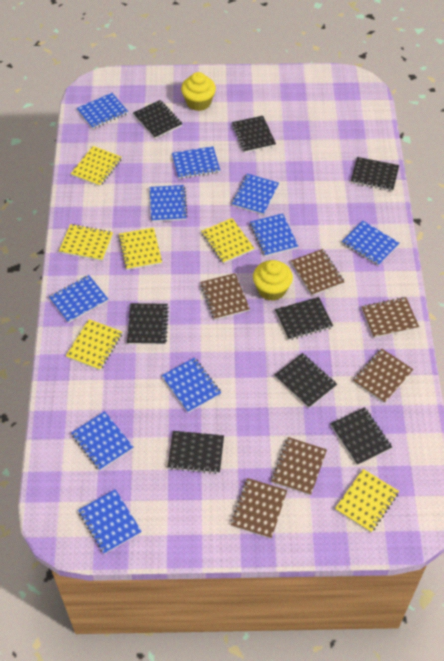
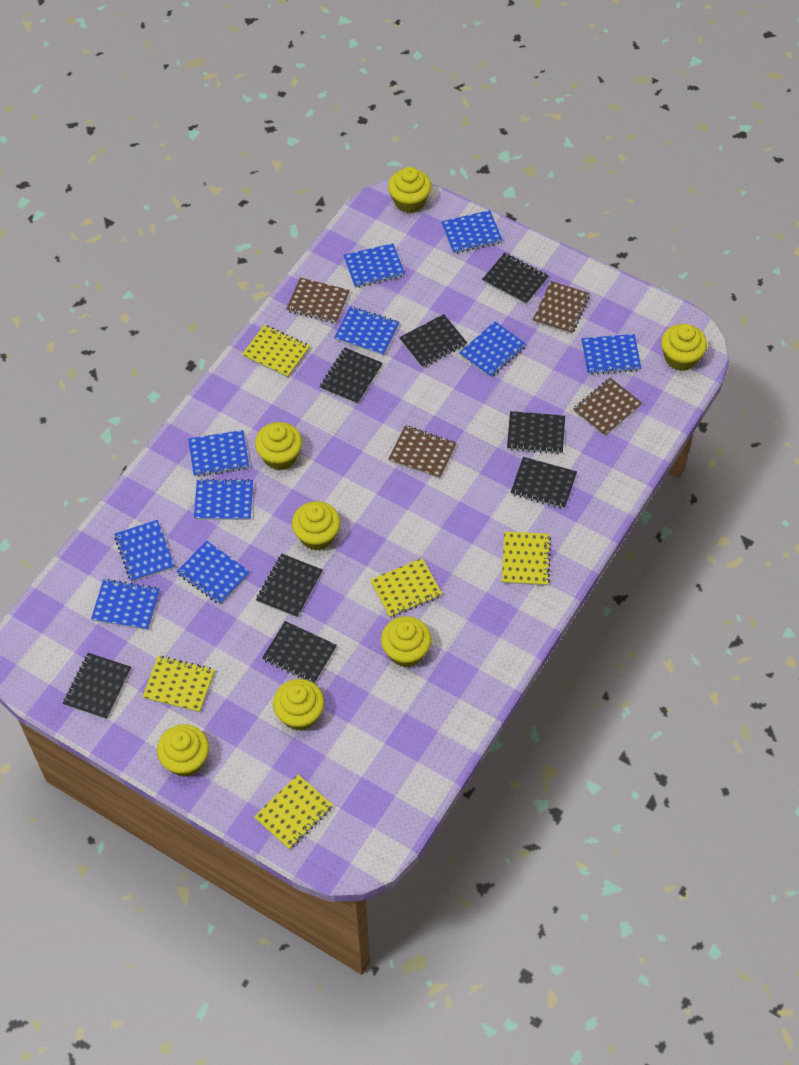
brown notebook: 6 -> 4
yellow cupcake: 2 -> 7
yellow notebook: 6 -> 5

